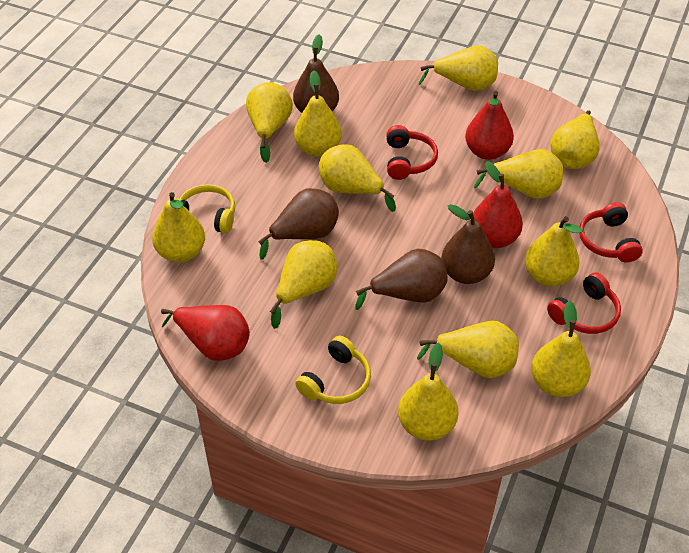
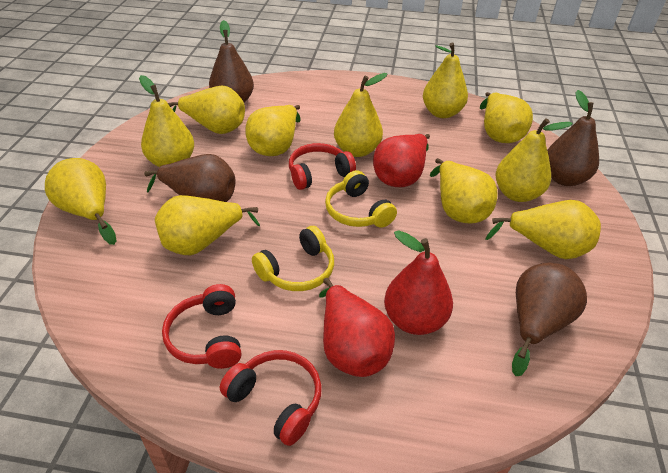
yellow pear: 12 -> 11

